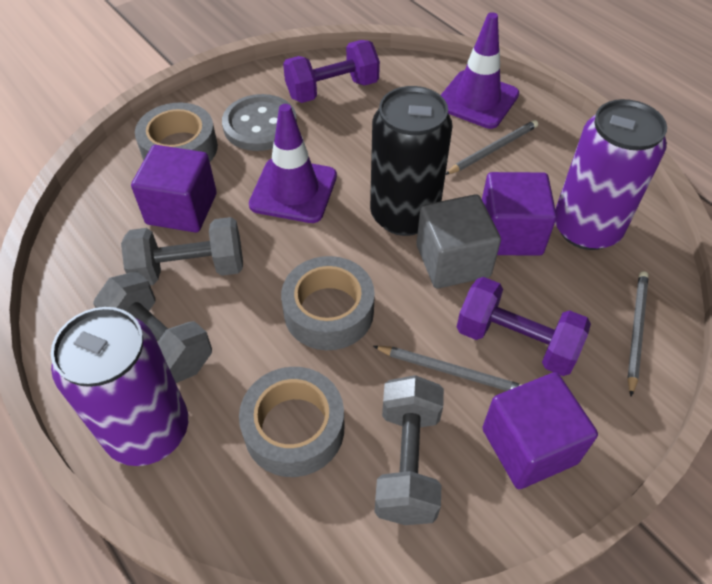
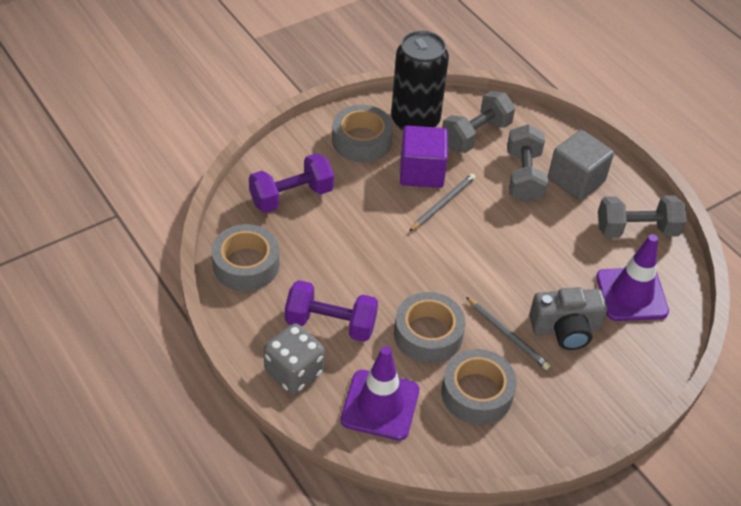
grey button: 1 -> 0
grey camera: 0 -> 1
grey dice: 0 -> 1
grey pencil: 3 -> 2
grey tape: 3 -> 4
purple can: 2 -> 0
purple cube: 3 -> 1

